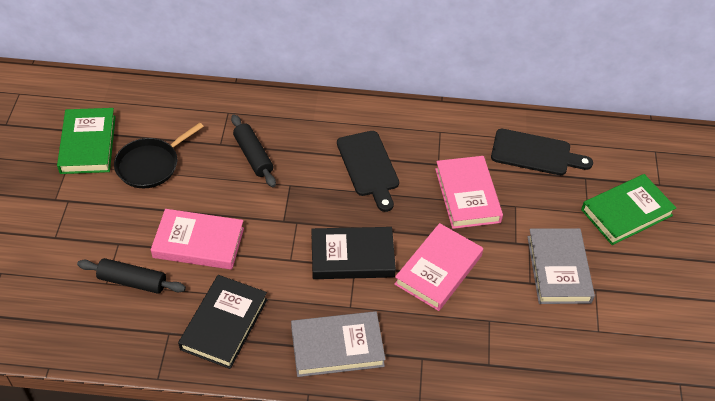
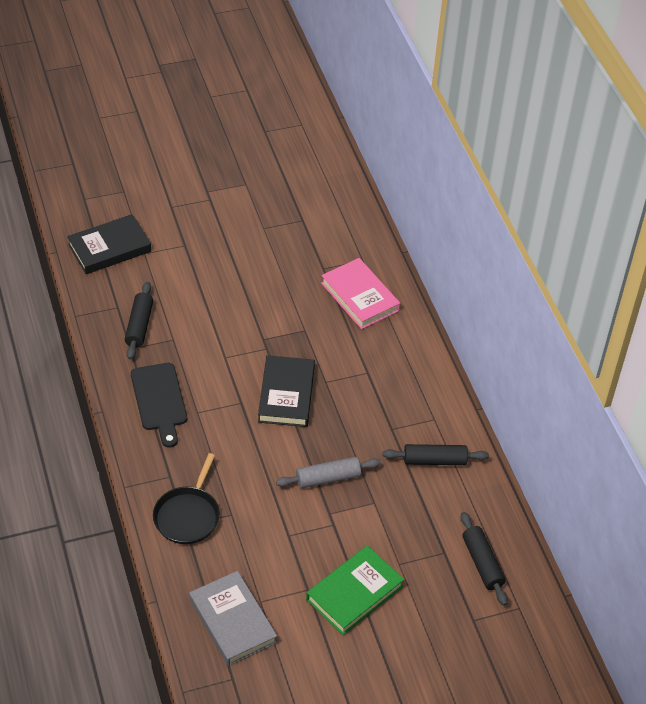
black cutting board: 2 -> 1
black rolling pin: 2 -> 3
green book: 2 -> 1
grey book: 2 -> 1
grey rolling pin: 0 -> 1
pink book: 3 -> 1

